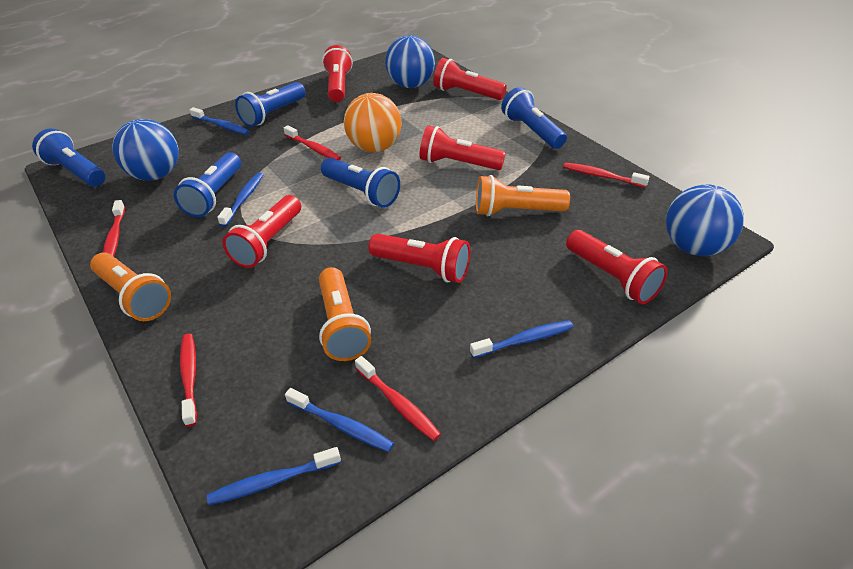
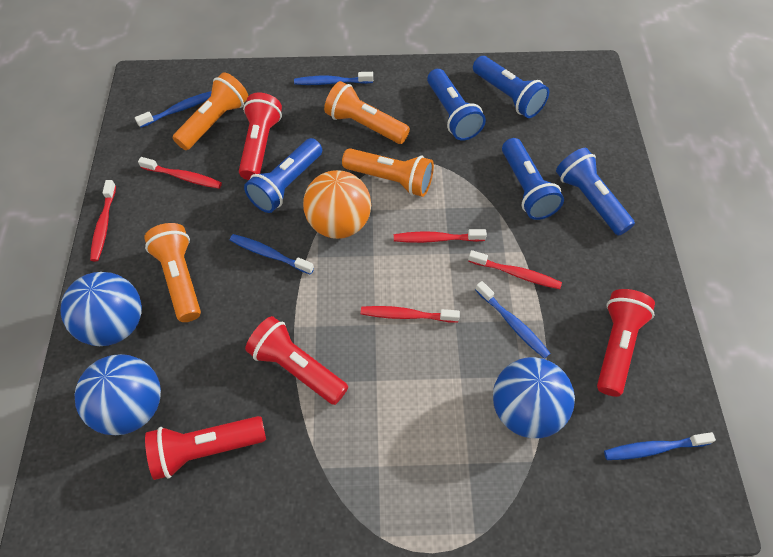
orange flashlight: 3 -> 4
red flashlight: 6 -> 4

